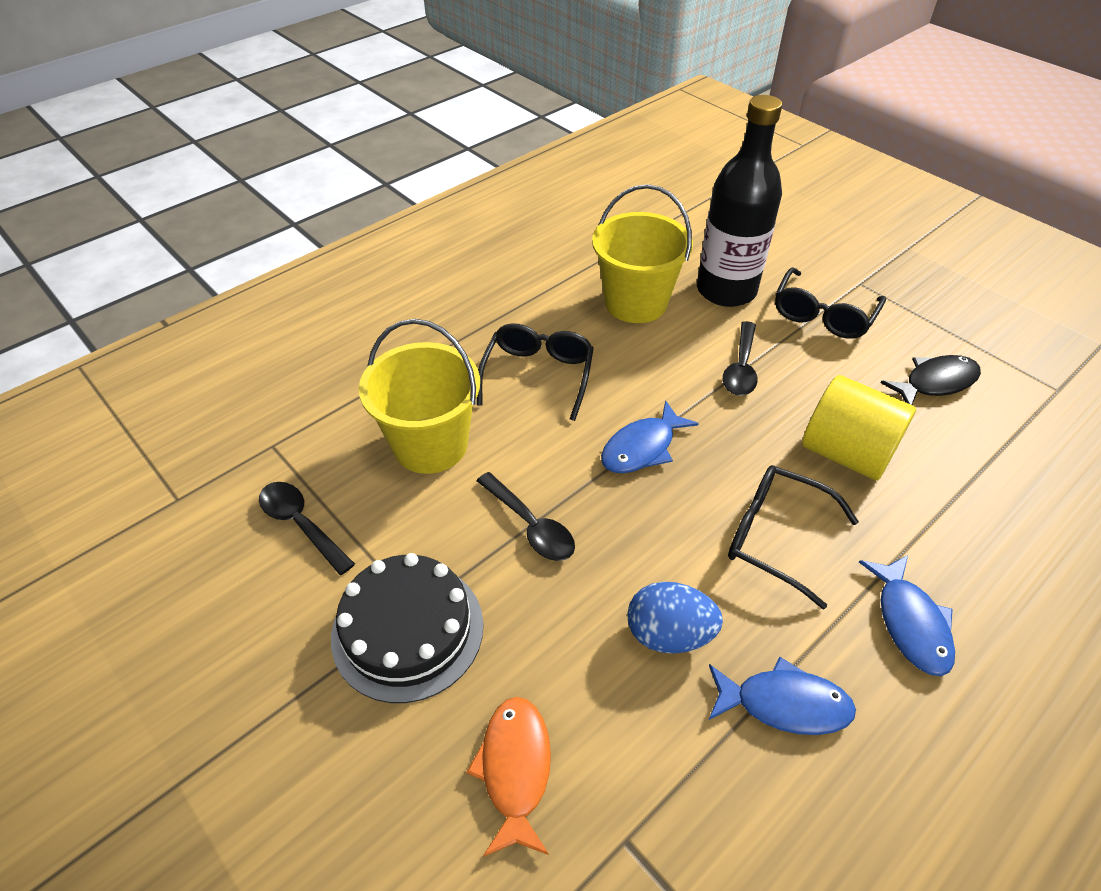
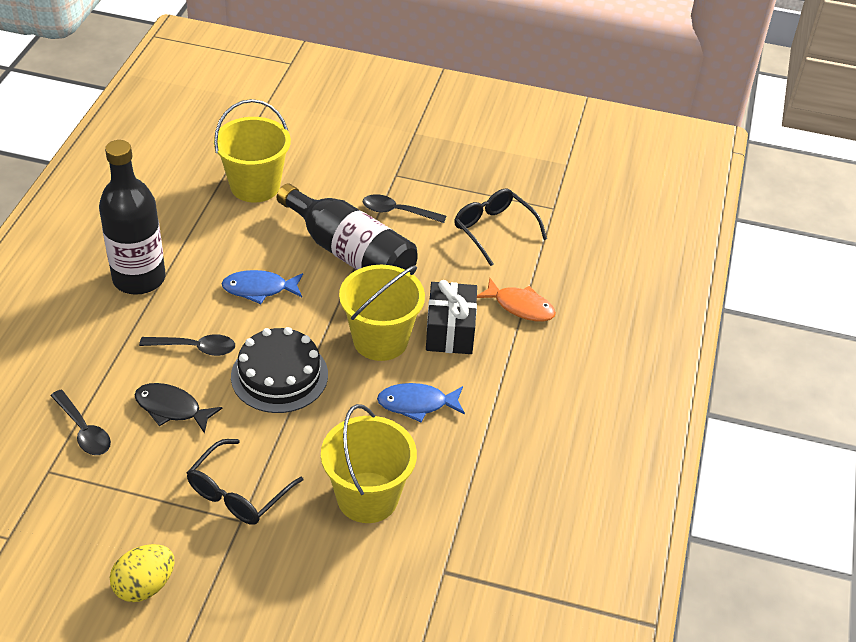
black bottle: 1 -> 2
black gift: 0 -> 1
black glasses: 3 -> 2
blue egg: 1 -> 0
blue fish: 3 -> 2
yellow bucket: 2 -> 3
yellow cylinder: 1 -> 0
yellow egg: 0 -> 1

